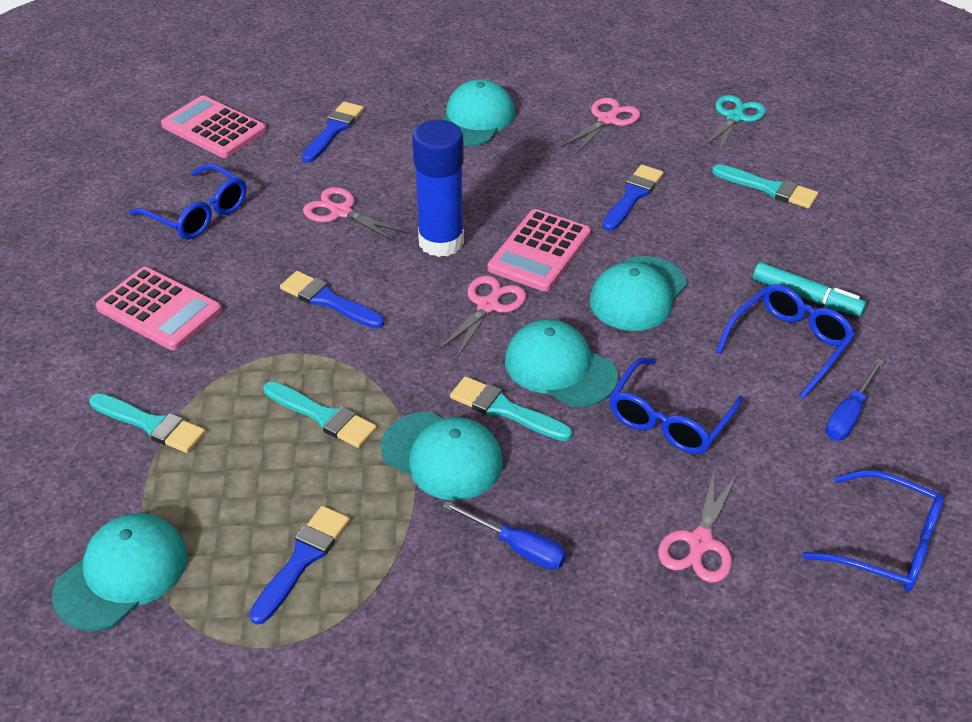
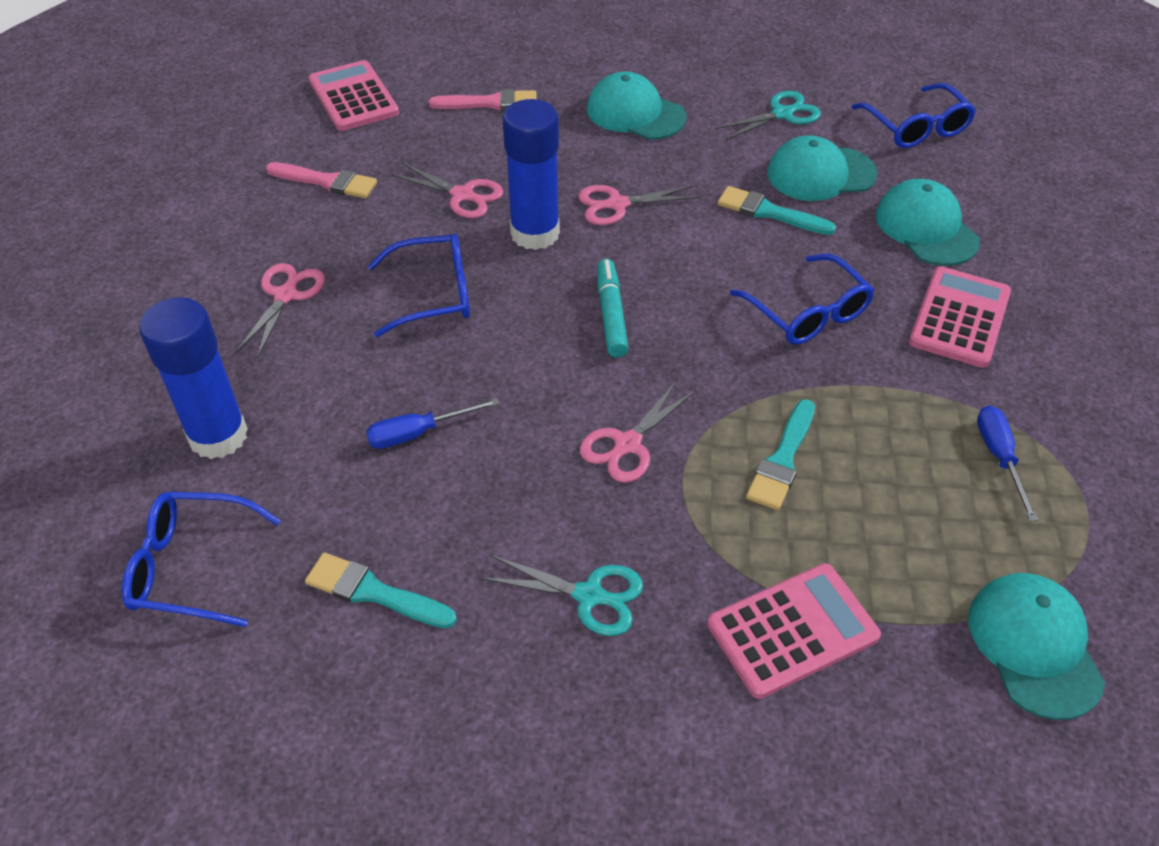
blue brush: 4 -> 0
blue glue stick: 1 -> 2
pink brush: 0 -> 2
turquoise brush: 4 -> 3
turquoise cap: 5 -> 4
turquoise scissors: 1 -> 2

